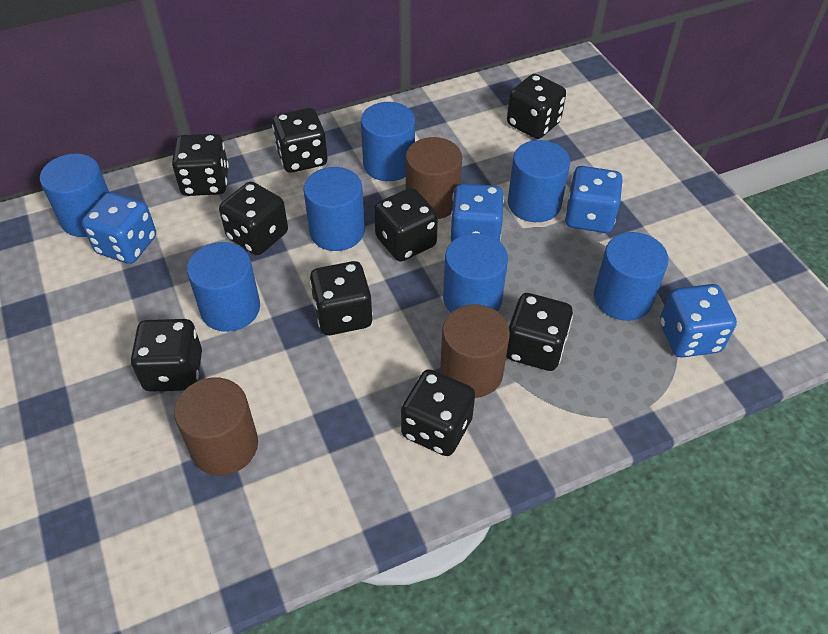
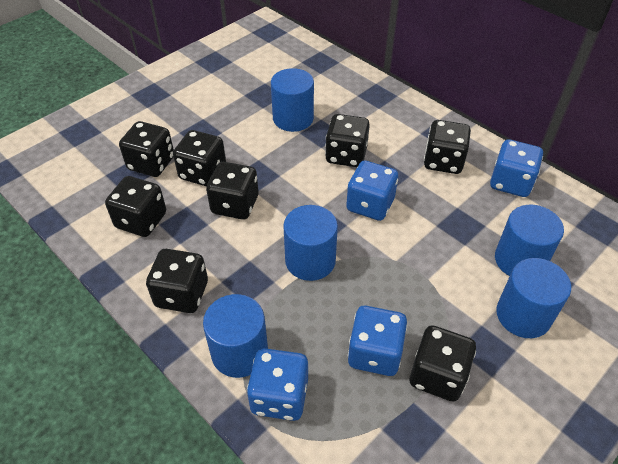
black dice: 9 -> 8
blue cylinder: 7 -> 5
brown cylinder: 3 -> 0

